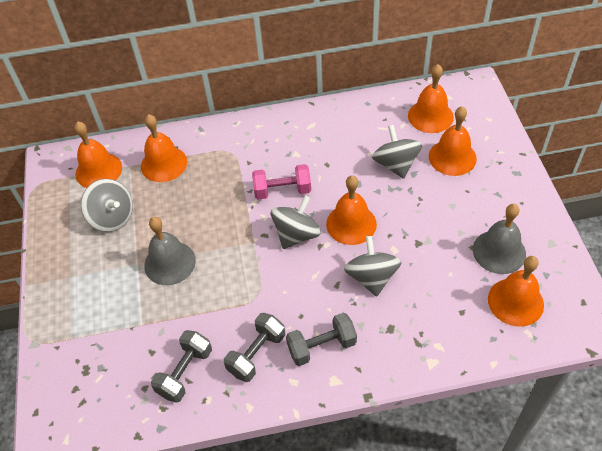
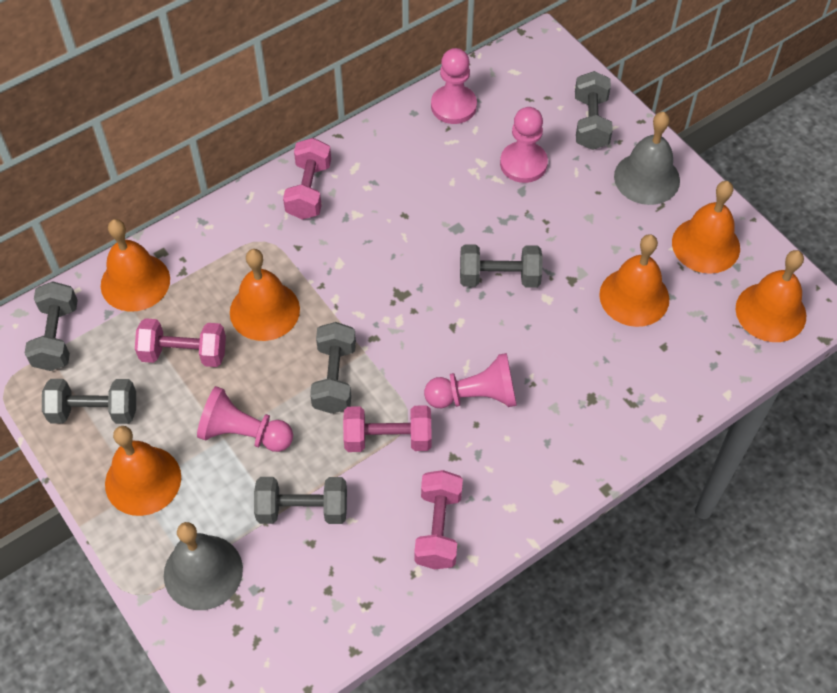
grey dumbbell: 3 -> 6
grey spinning top: 4 -> 0
pink dumbbell: 1 -> 4
pink pawn: 0 -> 4

